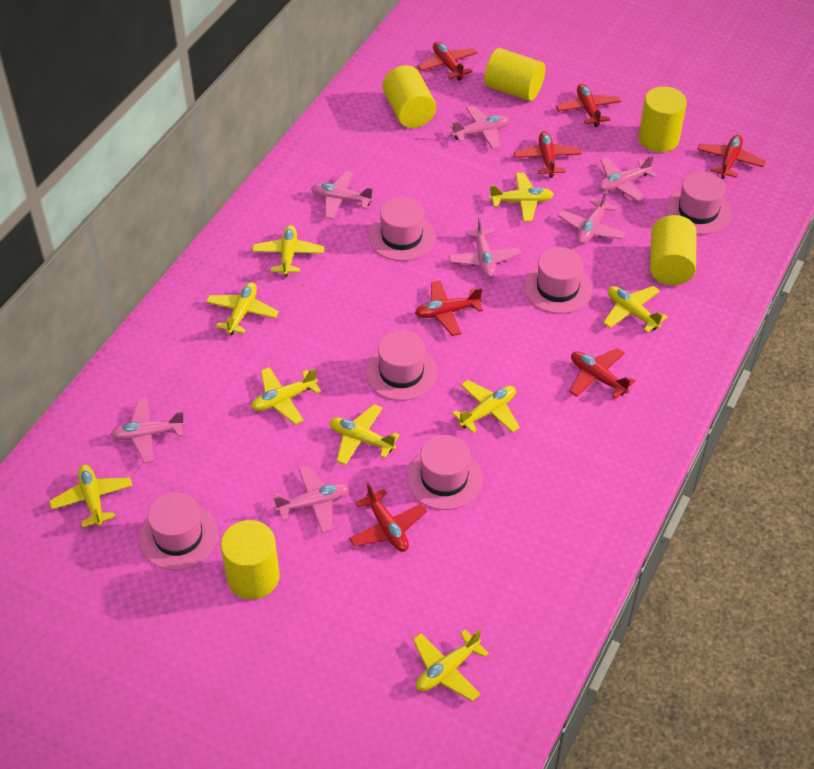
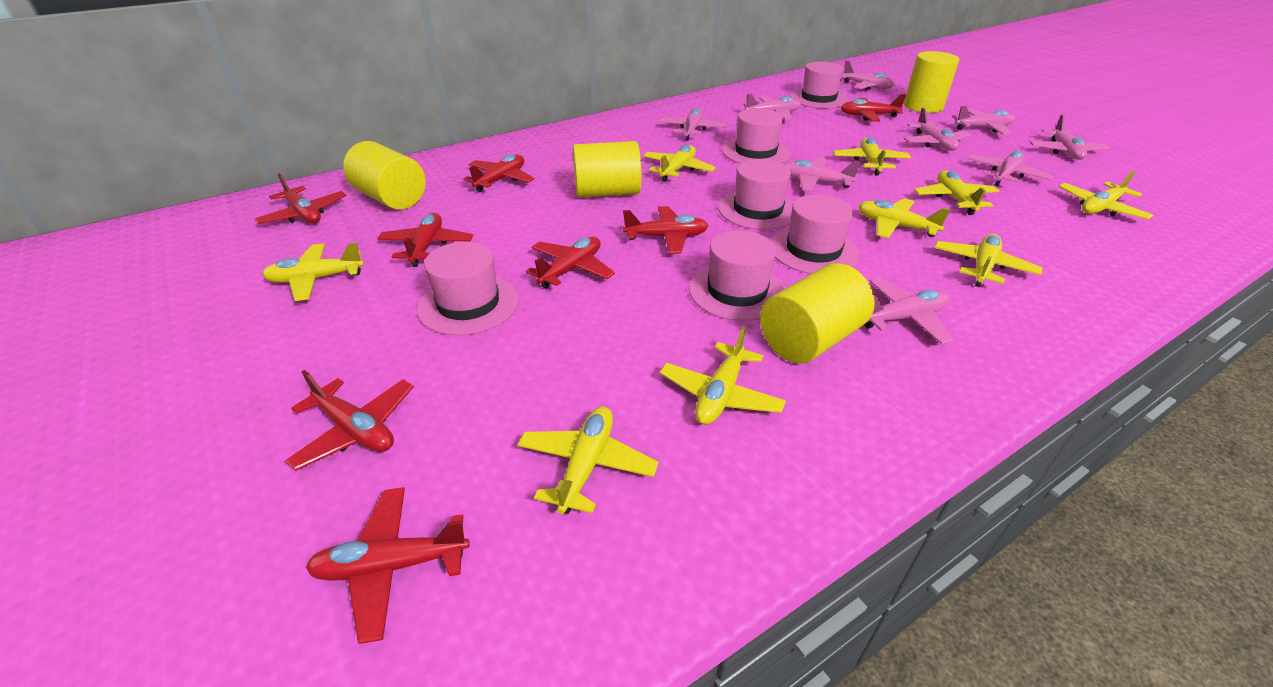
pink plane: 7 -> 9
red plane: 7 -> 8
yellow cylinder: 5 -> 4

